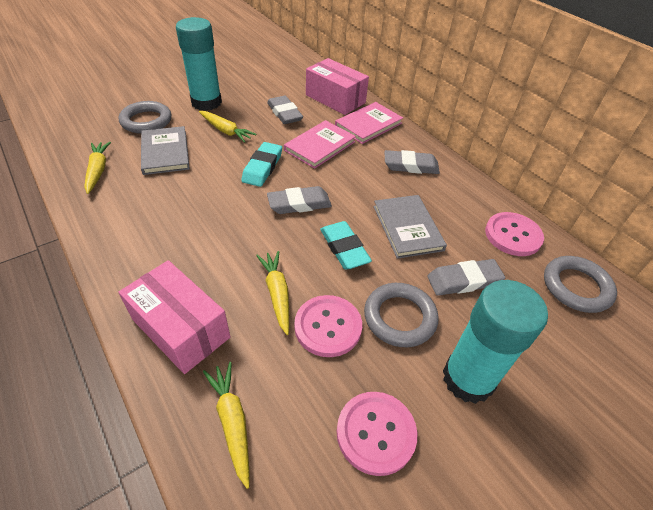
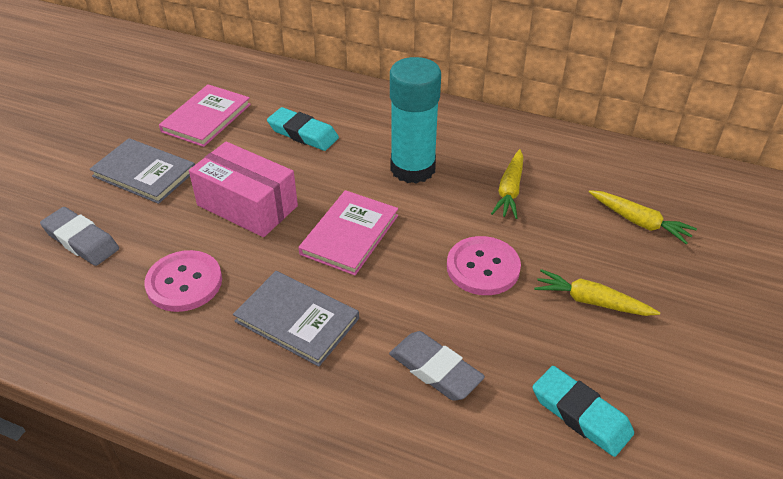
grey eraser: 4 -> 2
grey ring: 3 -> 0
pink box: 2 -> 1
pink button: 3 -> 2
turquoise glue stick: 2 -> 1
yellow carrot: 4 -> 3

